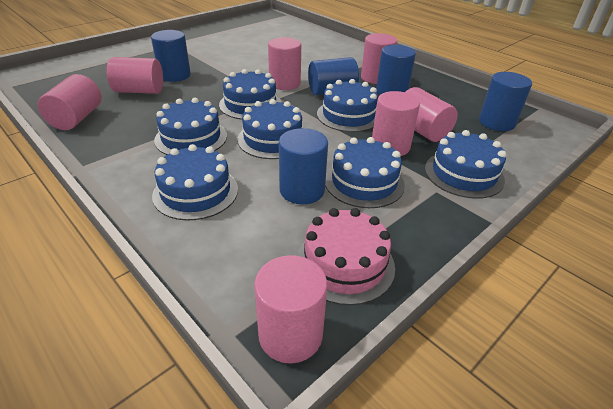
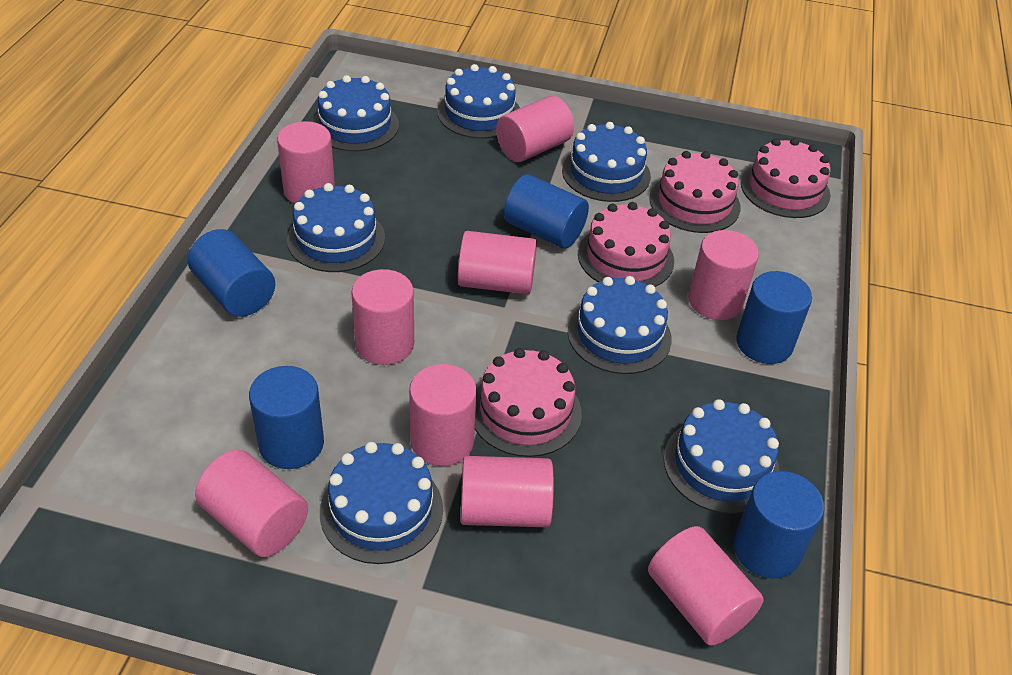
pink cake: 1 -> 4
pink cylinder: 7 -> 9

